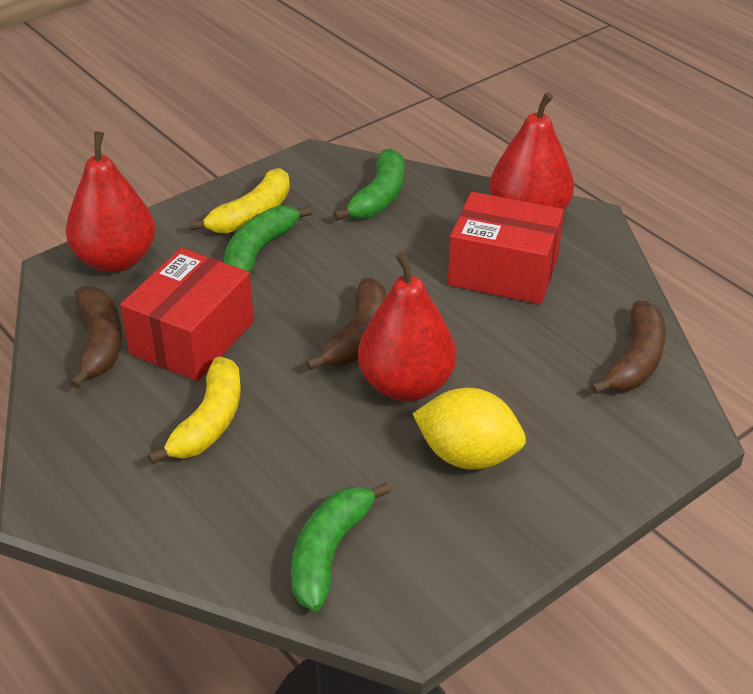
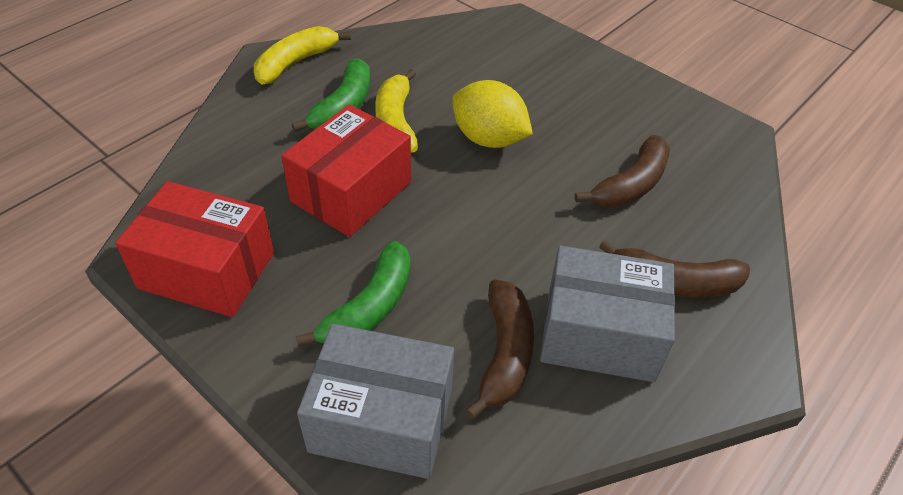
green banana: 3 -> 2
grey box: 0 -> 2
red pear: 3 -> 0

